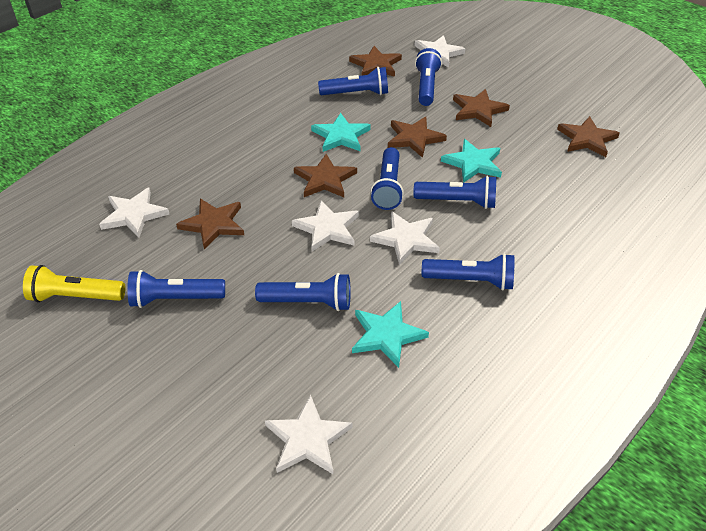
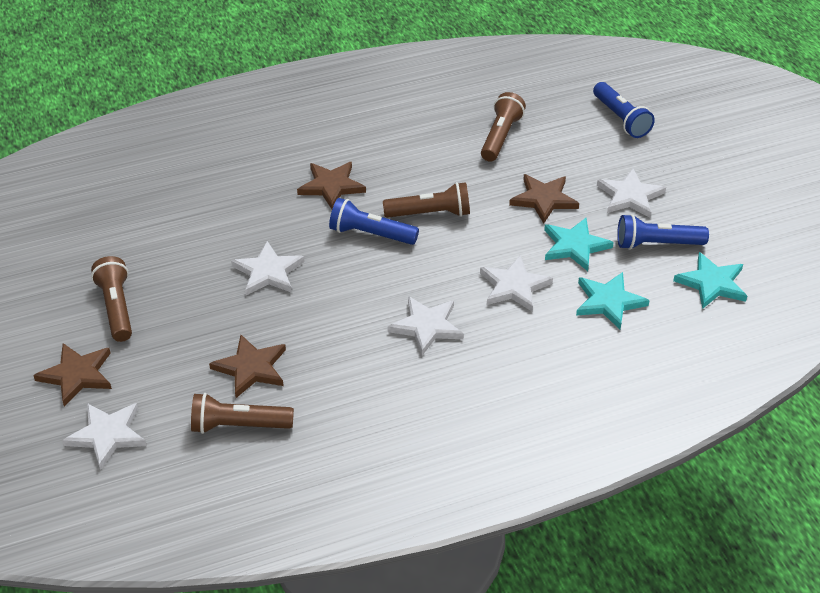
blue flashlight: 7 -> 3
brown flashlight: 0 -> 4
brown star: 6 -> 4
yellow flashlight: 1 -> 0

